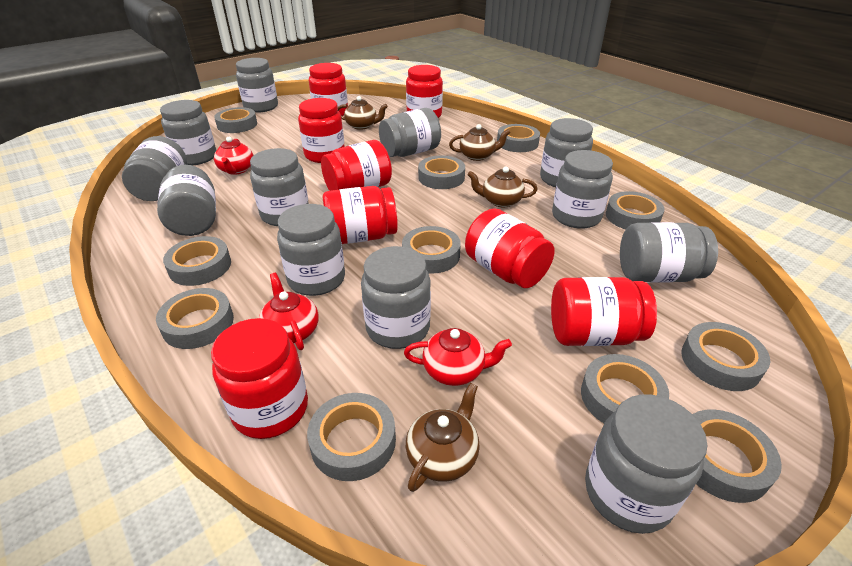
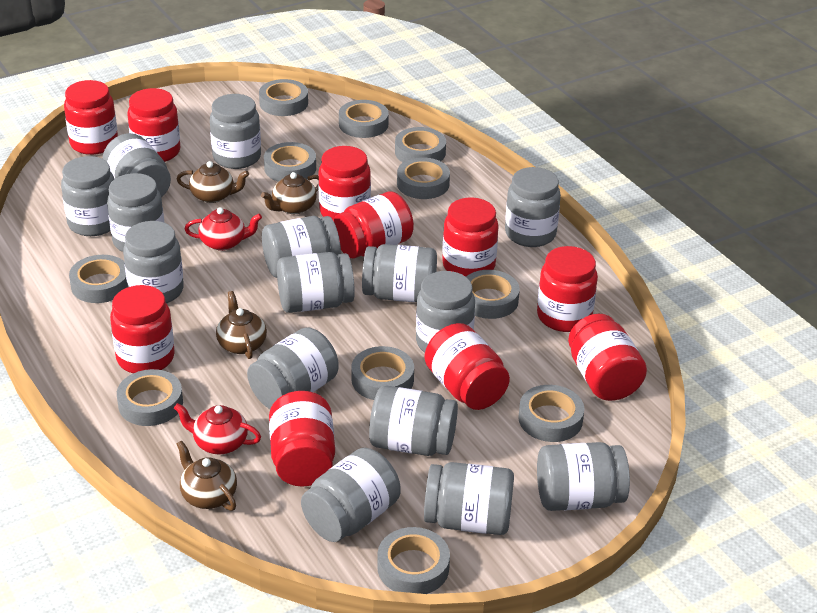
grey jar: 12 -> 15
red jar: 8 -> 10
red teapot: 3 -> 2

